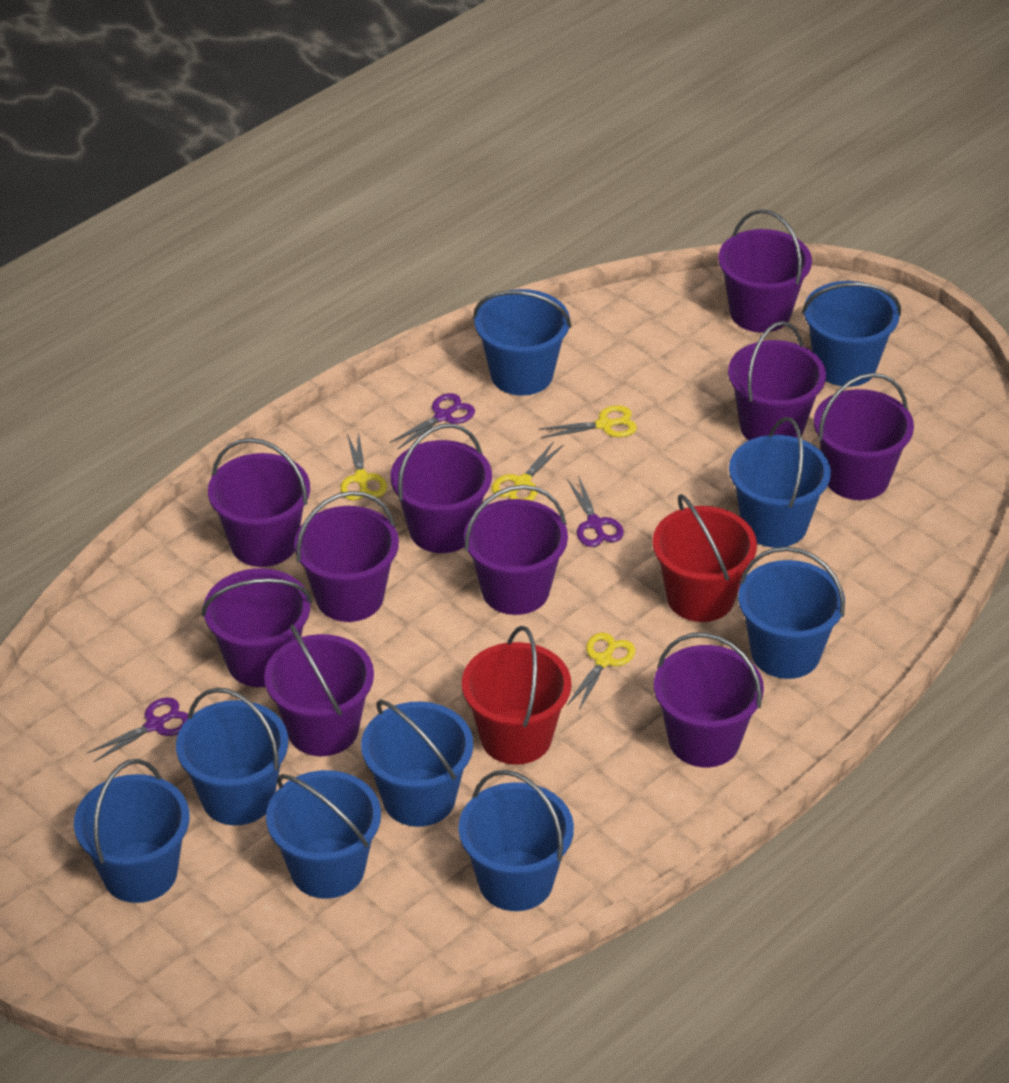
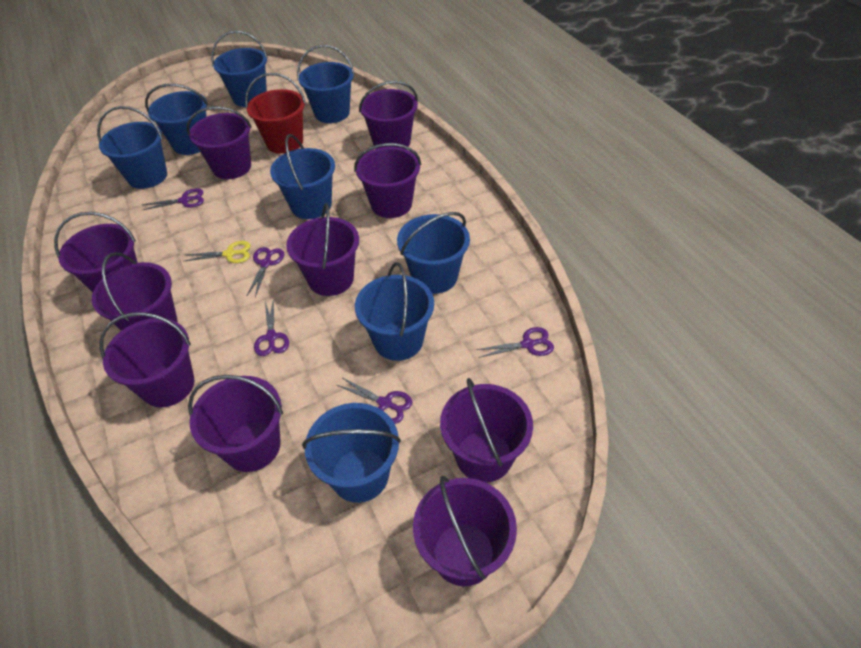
blue bucket: 9 -> 8
purple scissors: 3 -> 5
red bucket: 2 -> 1
yellow scissors: 4 -> 1

